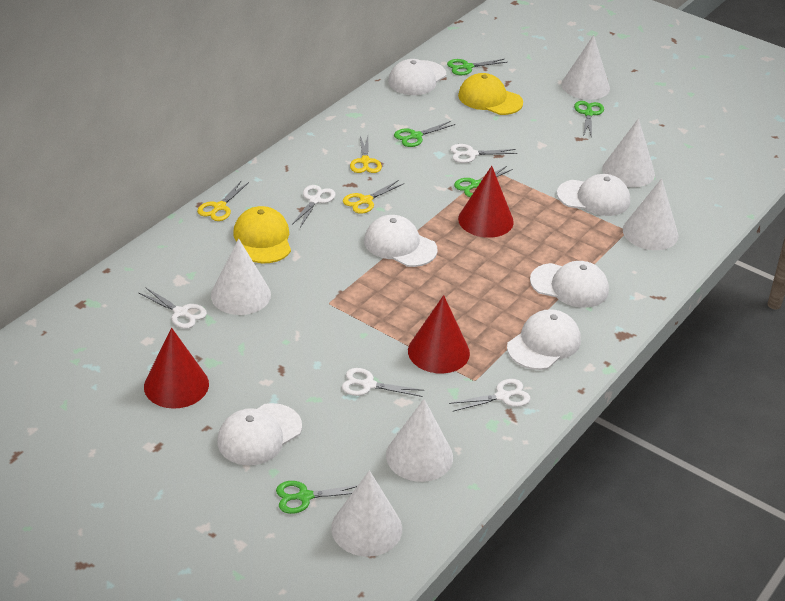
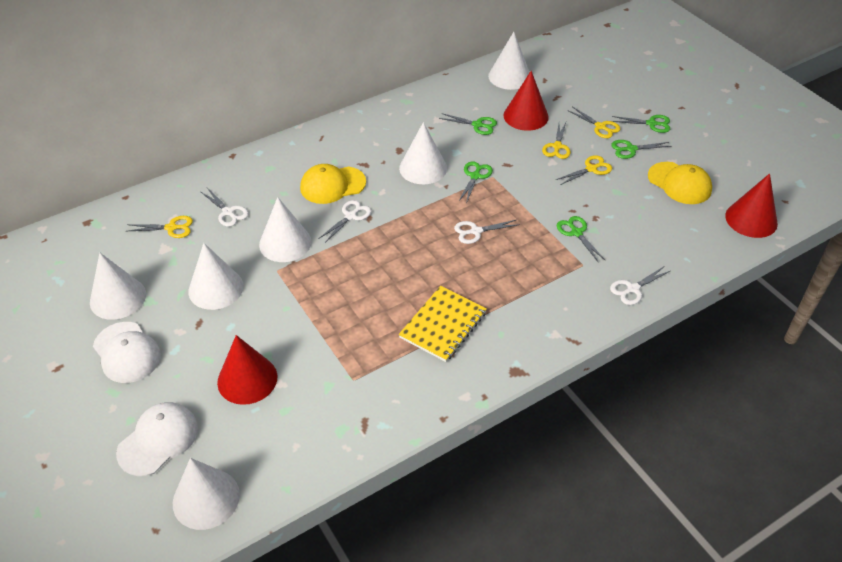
white cap: 6 -> 2
white scissors: 5 -> 4
yellow notebook: 0 -> 1
yellow scissors: 3 -> 4

